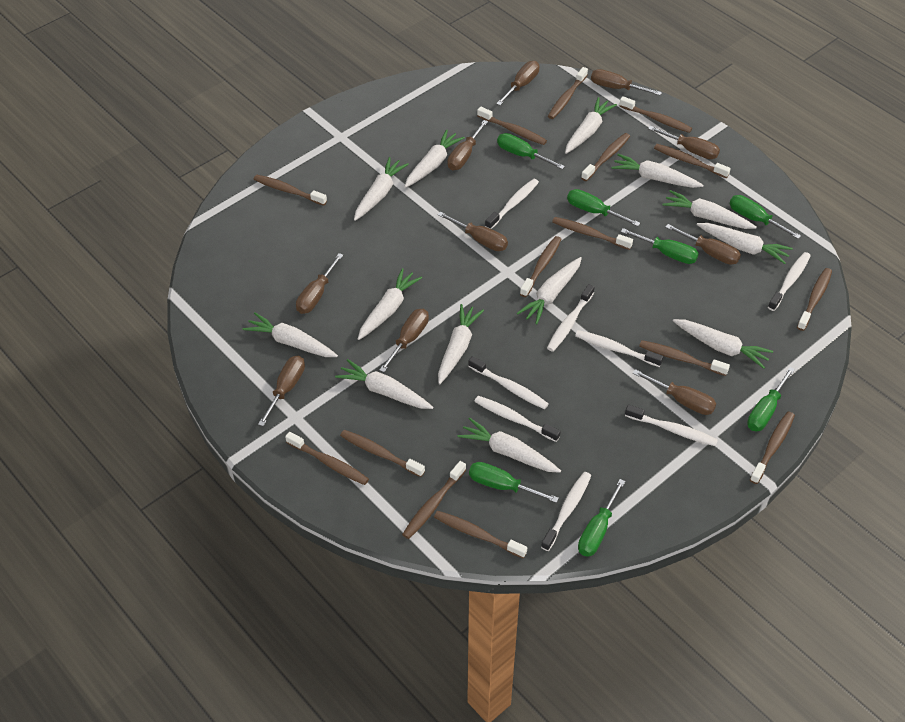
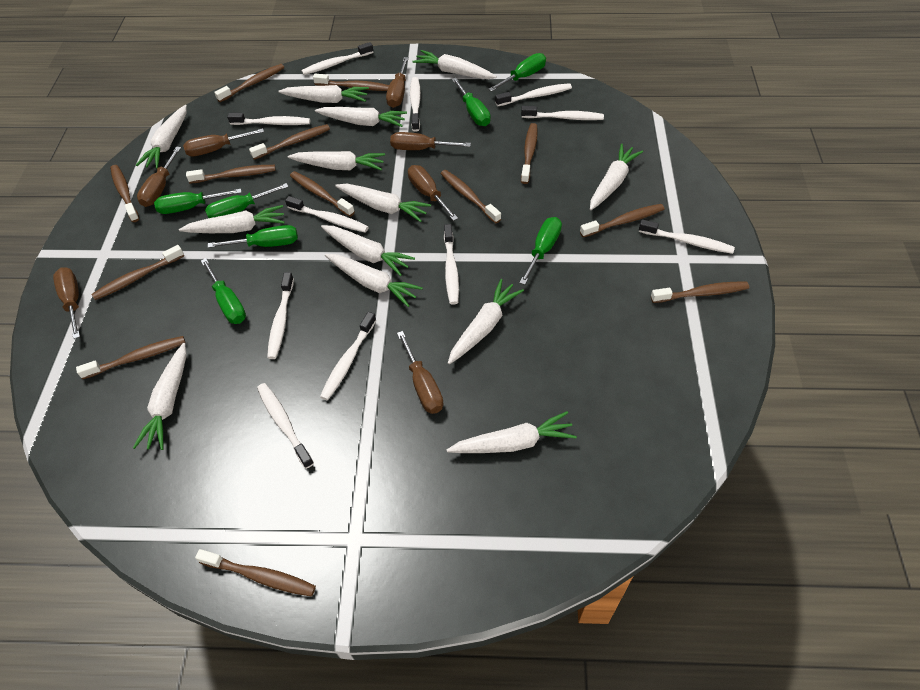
brown screwdriver: 10 -> 7
brown toothbrush: 15 -> 13
white toothbrush: 8 -> 11

